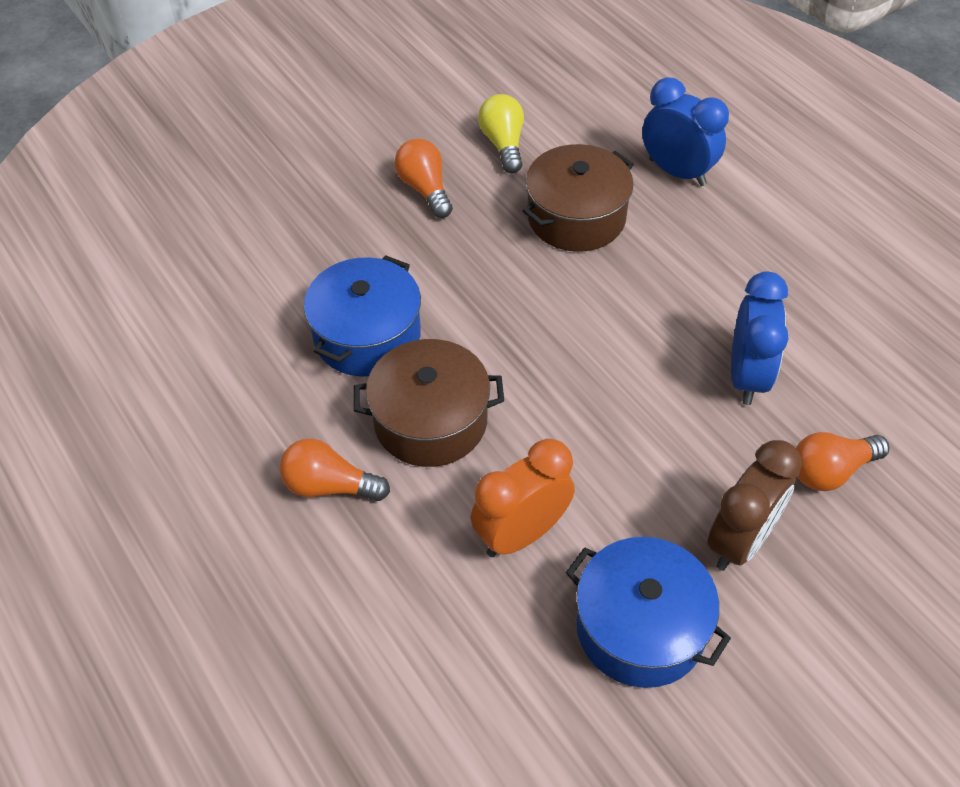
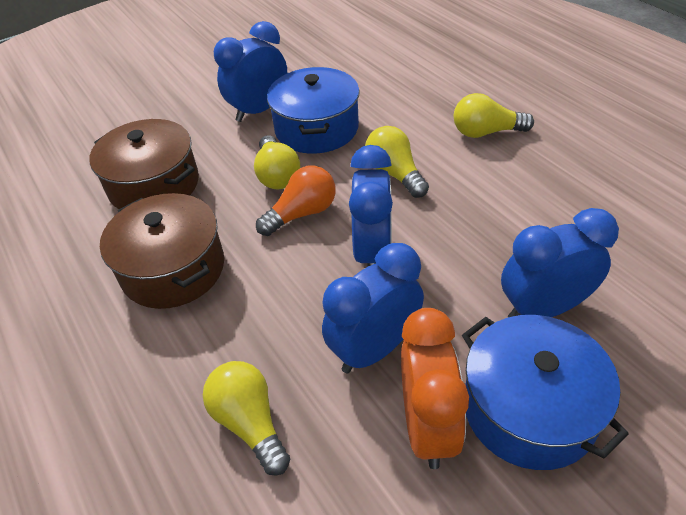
blue clock: 2 -> 4
brown clock: 1 -> 0
orange light bulb: 3 -> 1
yellow light bulb: 1 -> 4

